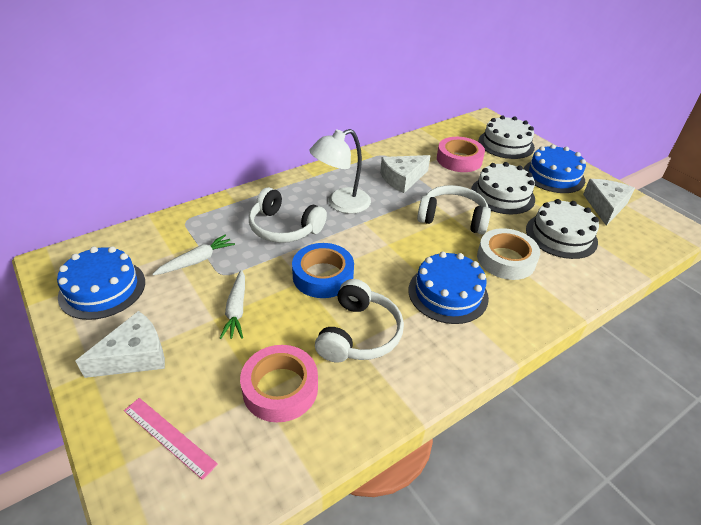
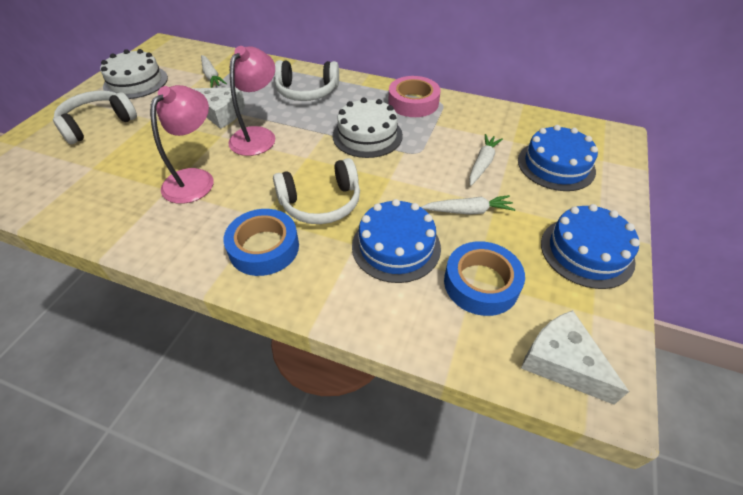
blue tape: 1 -> 2
pink lamp: 0 -> 2
pink ruler: 1 -> 0
pink tape: 2 -> 1
white cake: 3 -> 2
white carrot: 2 -> 3
white cheese: 3 -> 2
white lamp: 1 -> 0
white tape: 1 -> 0

